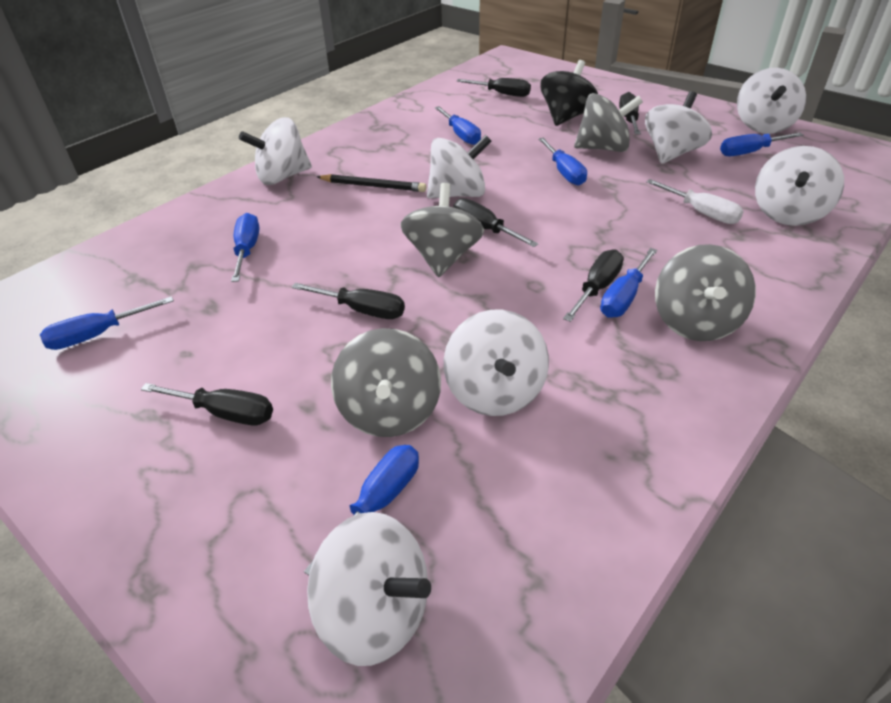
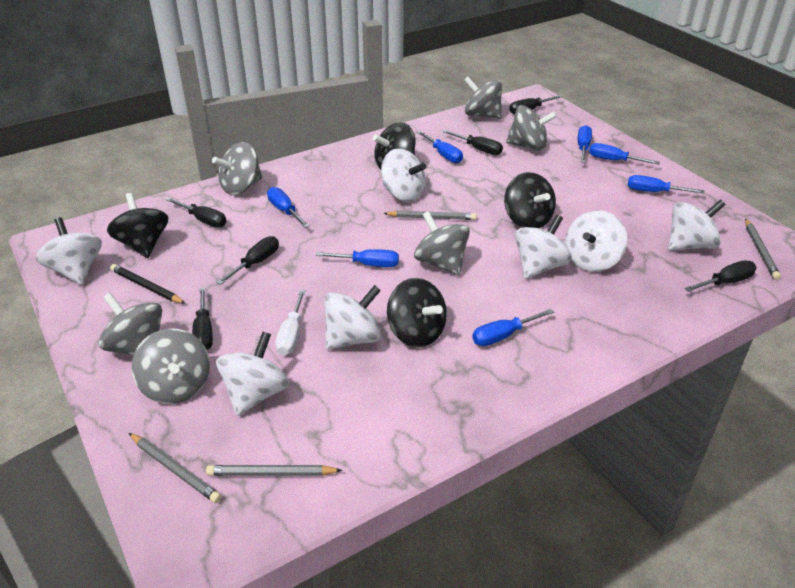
black spinning top: 1 -> 4
grey pencil: 0 -> 4
grey spinning top: 4 -> 6

